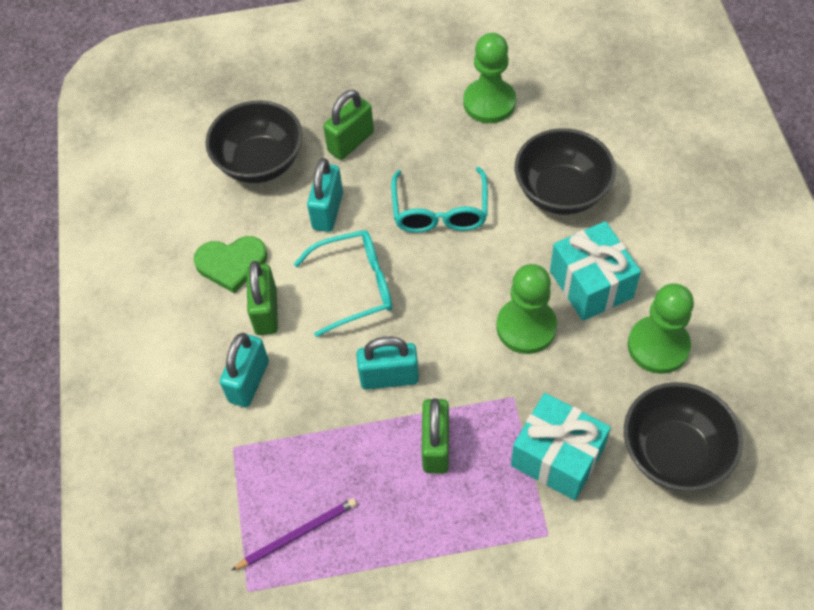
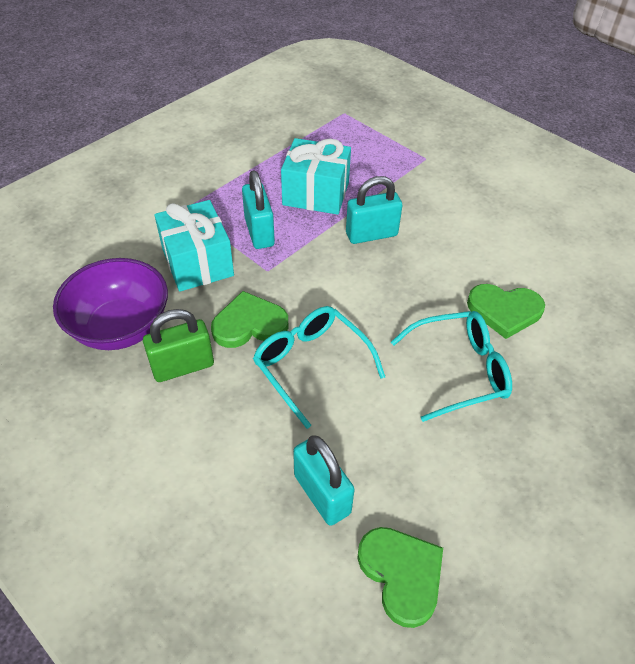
black bowl: 3 -> 0
green heart: 1 -> 3
green padlock: 3 -> 1
green pawn: 3 -> 0
purple bowl: 0 -> 1
purple pencil: 1 -> 0

